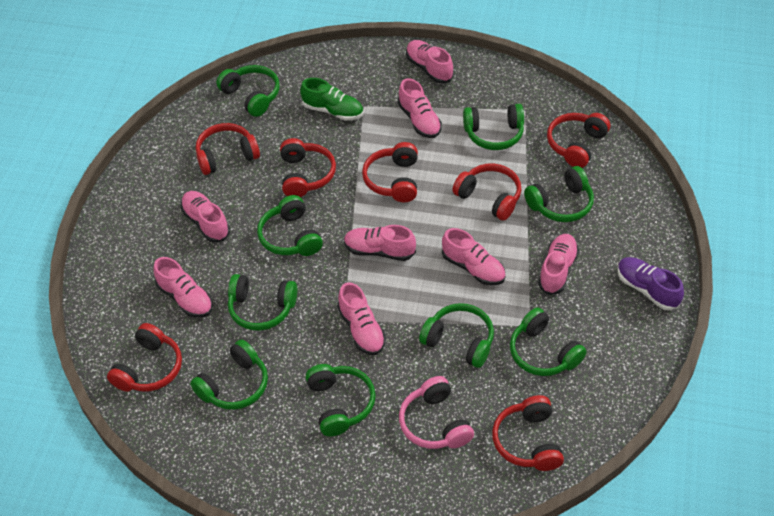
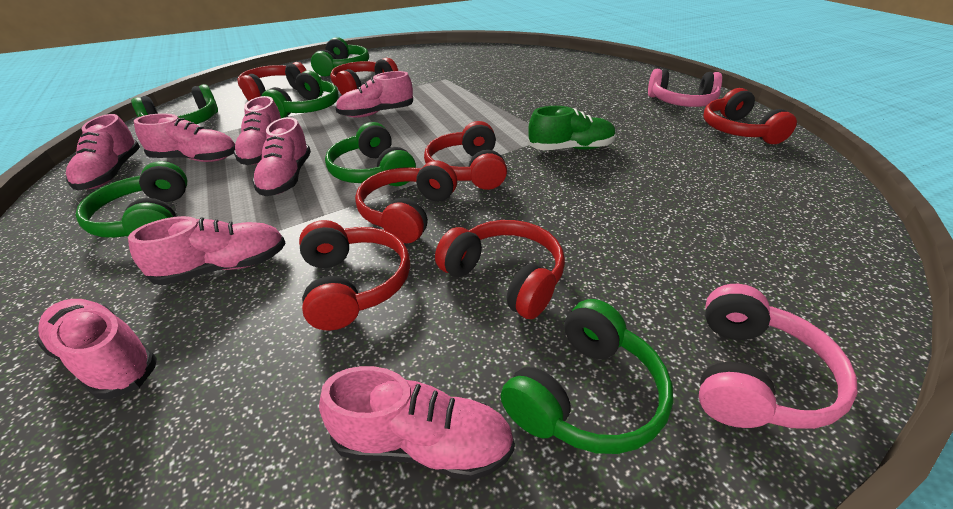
green headphones: 9 -> 6
pink headphones: 1 -> 2
purple shoe: 1 -> 0

